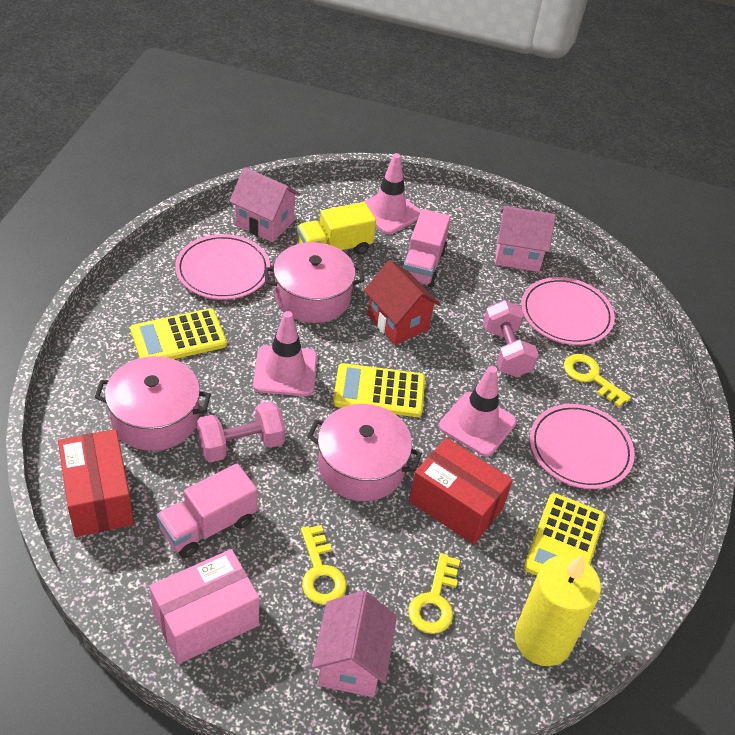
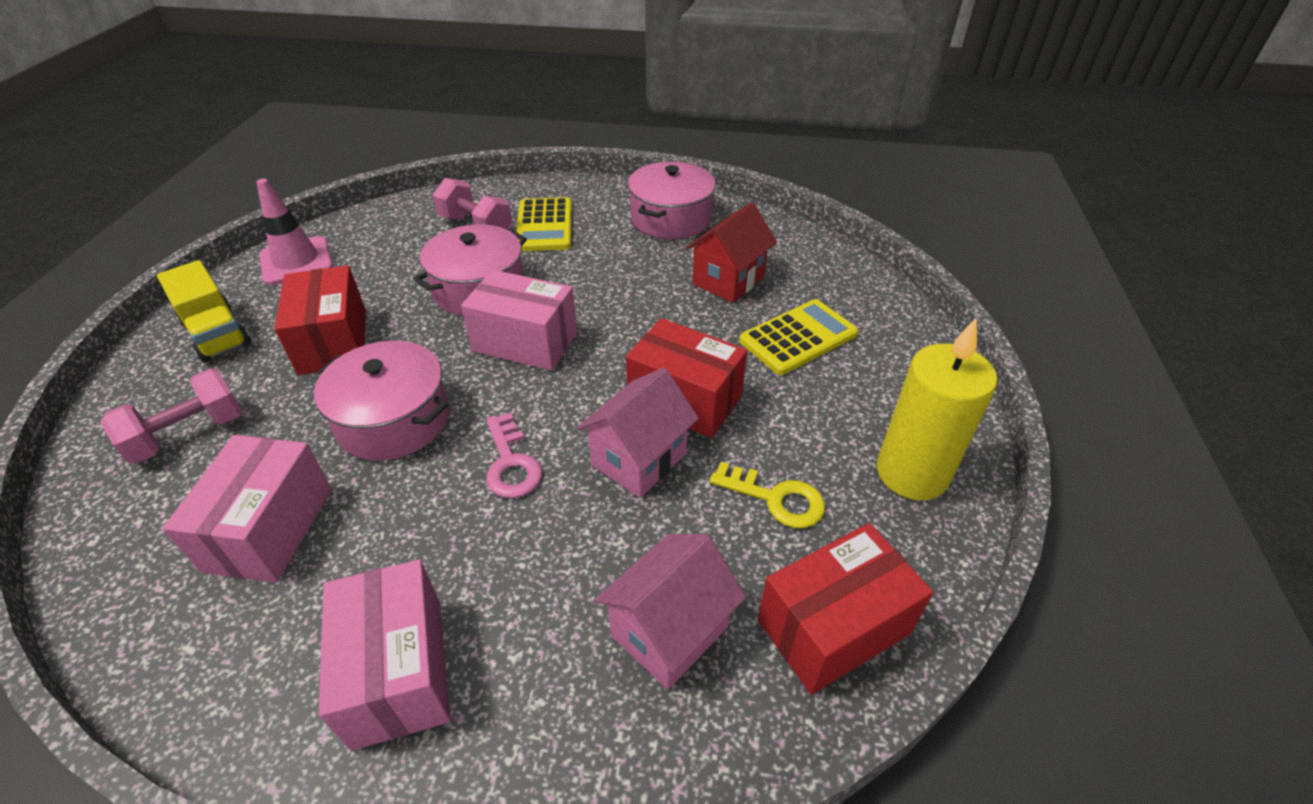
pink box: 1 -> 3
pink house: 3 -> 2
pink key: 0 -> 1
pink plate: 3 -> 0
pink traffic cone: 3 -> 1
pink truck: 2 -> 0
red box: 2 -> 3
yellow calculator: 3 -> 2
yellow key: 3 -> 1

